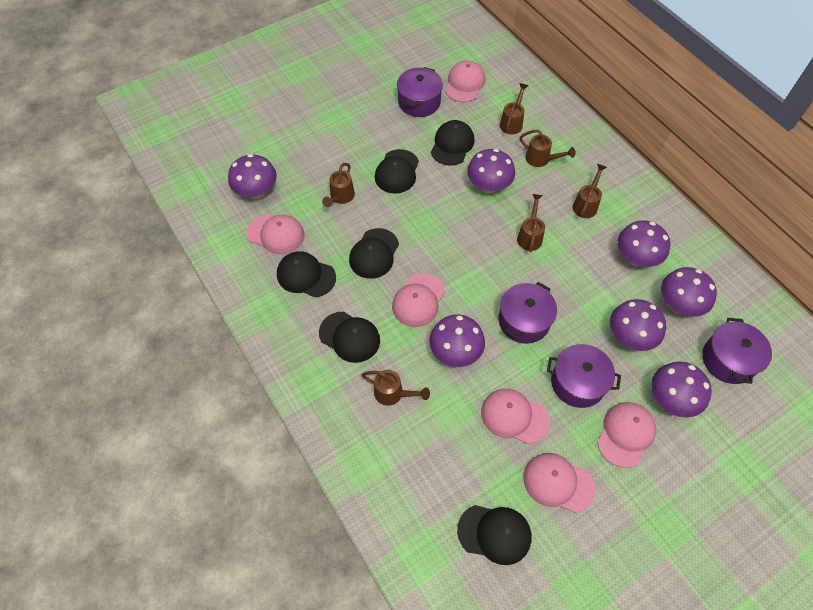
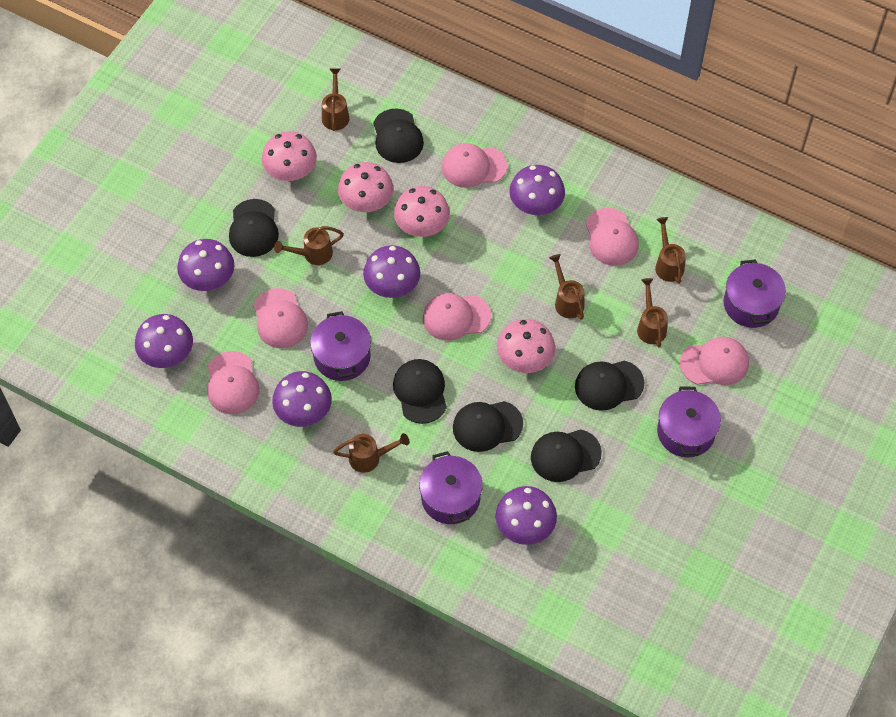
pink mushroom: 0 -> 4
purple mushroom: 7 -> 6

